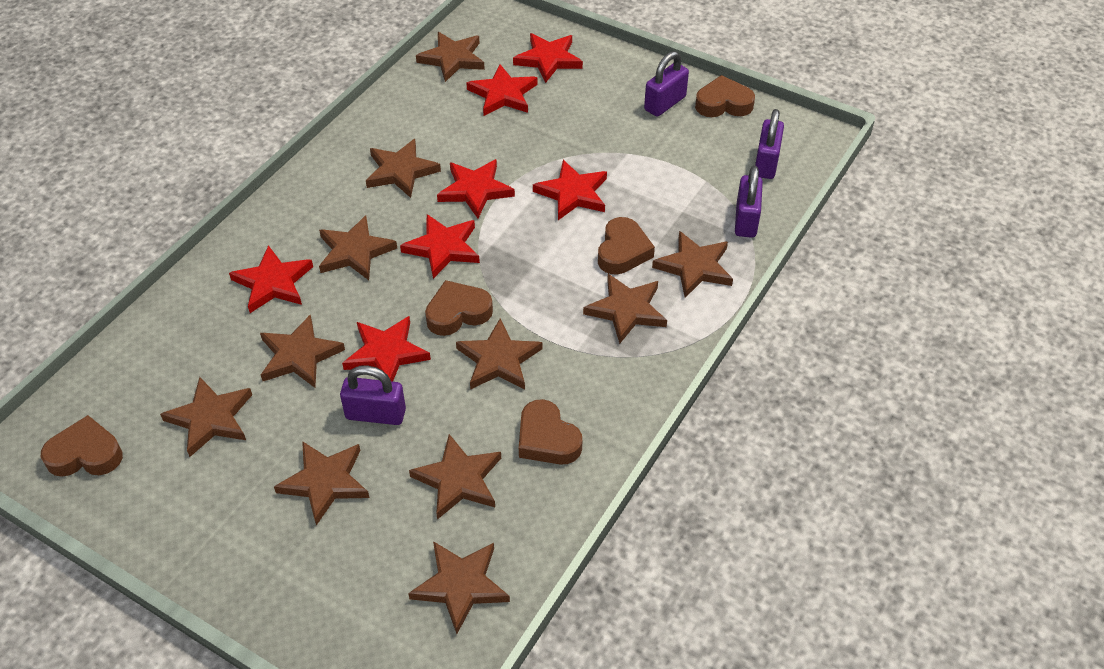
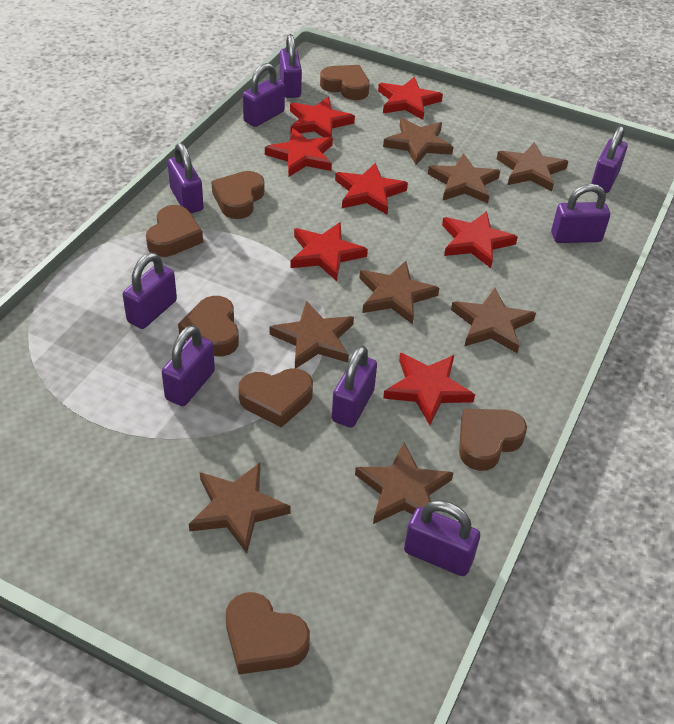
brown heart: 5 -> 7
brown star: 11 -> 8
purple padlock: 4 -> 9

